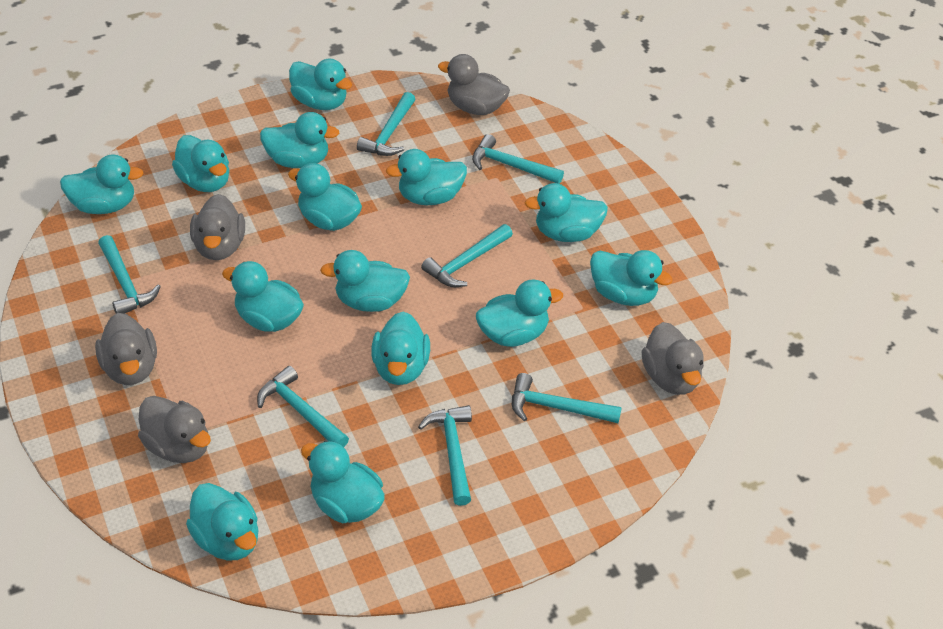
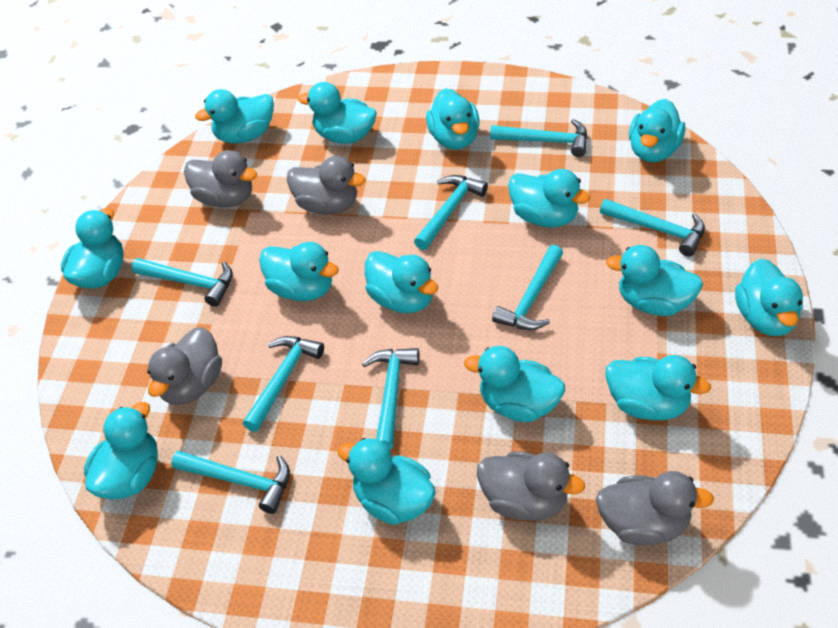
turquoise hammer: 7 -> 8

